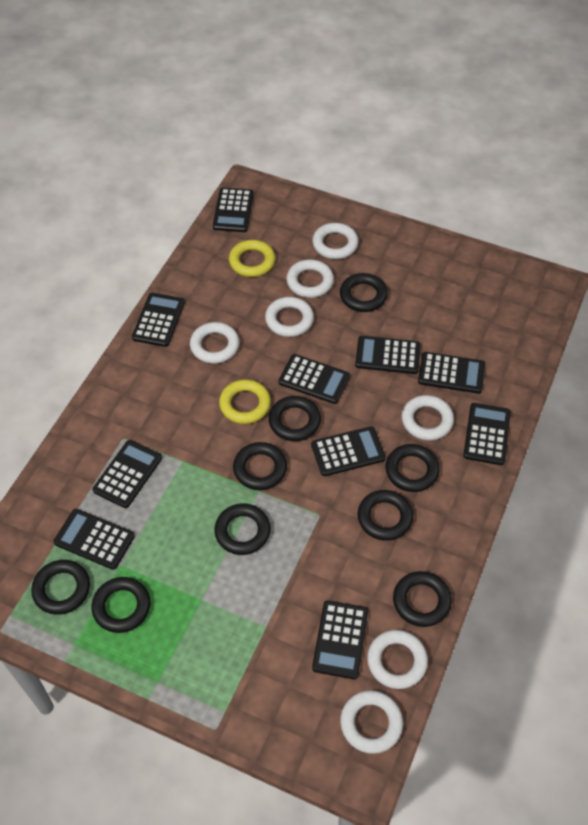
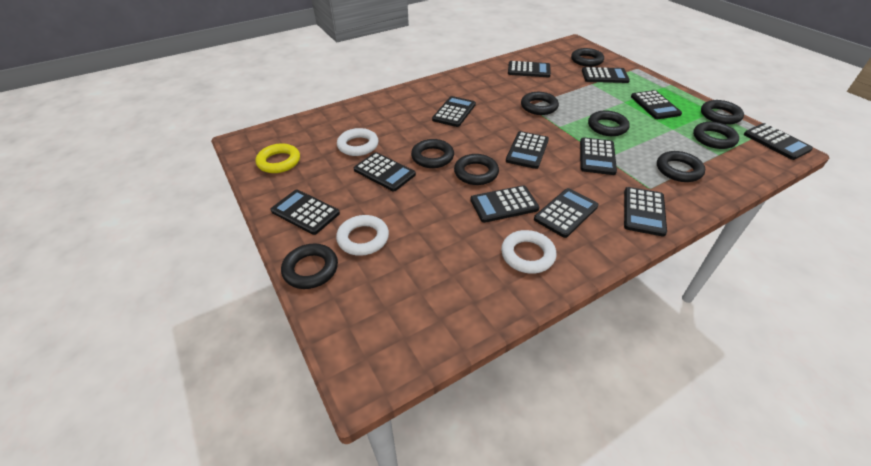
black calculator: 10 -> 12
white ring: 7 -> 3
yellow ring: 2 -> 1

